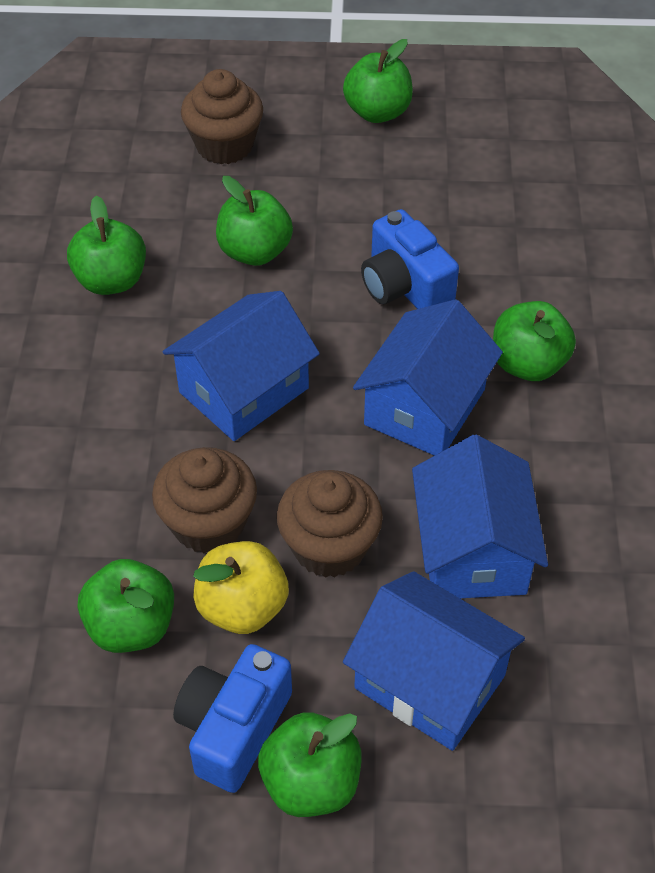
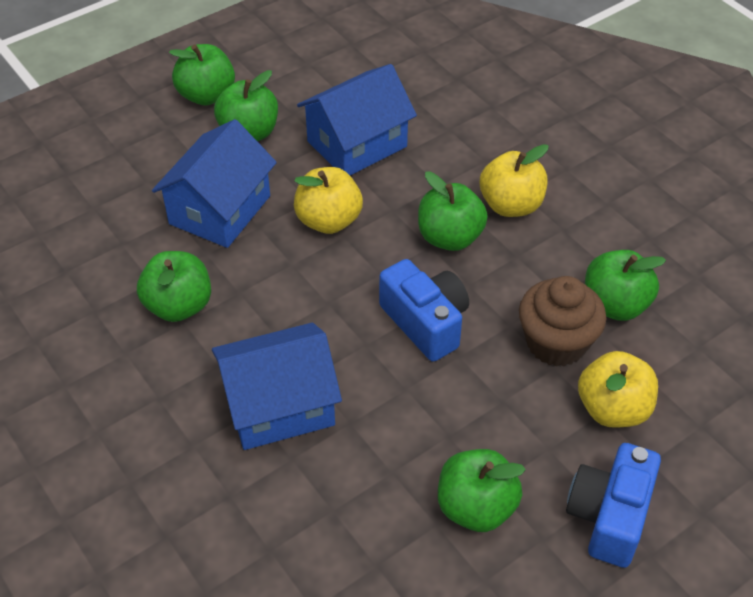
blue house: 4 -> 3
brown cupcake: 3 -> 1
yellow apple: 1 -> 3

